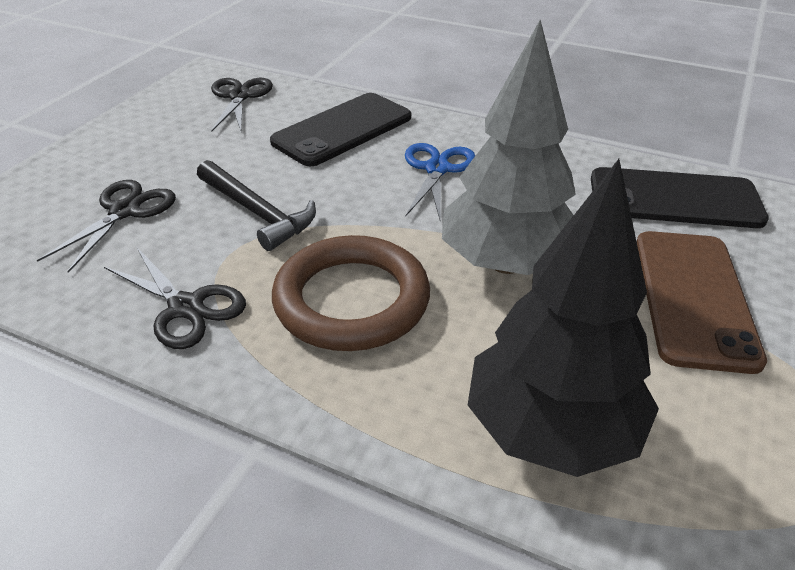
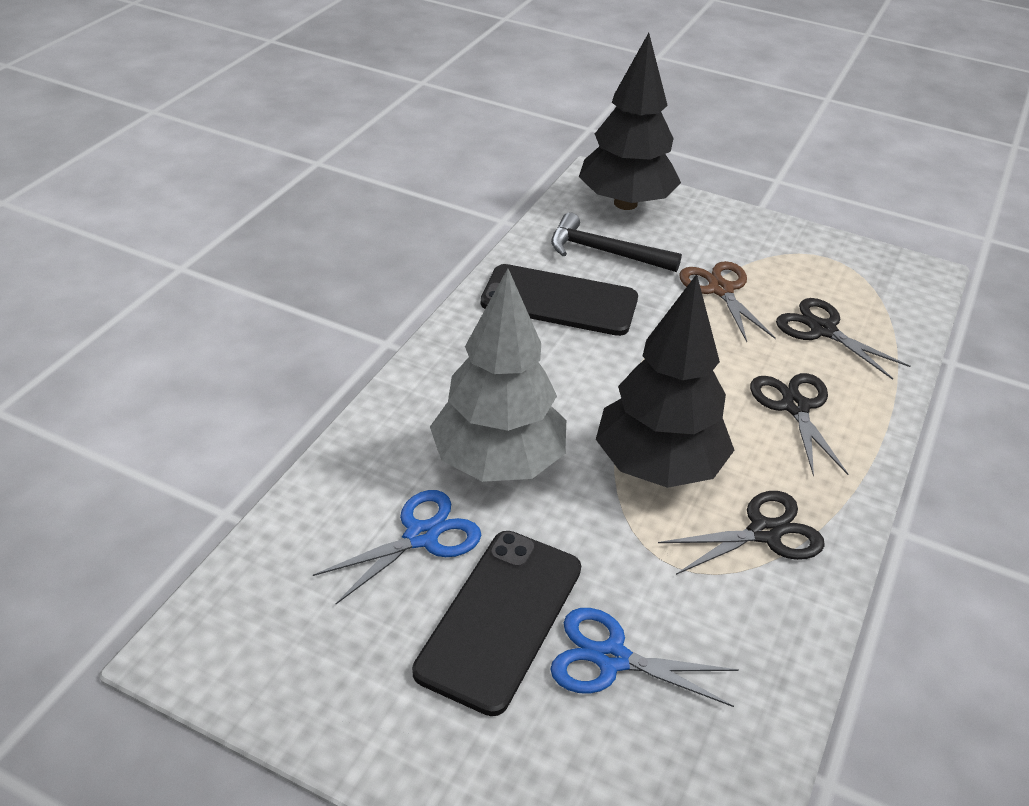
black tree: 1 -> 2
blue scissors: 1 -> 2
brown phone: 1 -> 0
brown ring: 1 -> 0
brown scissors: 0 -> 1

